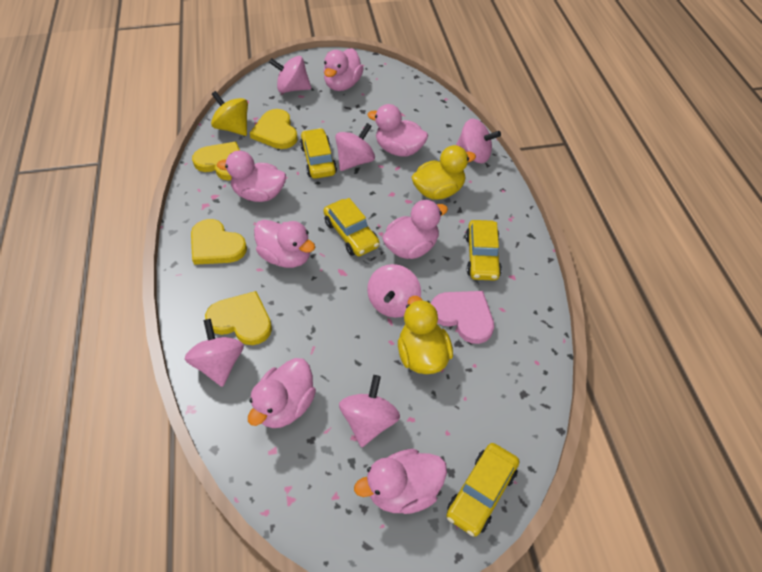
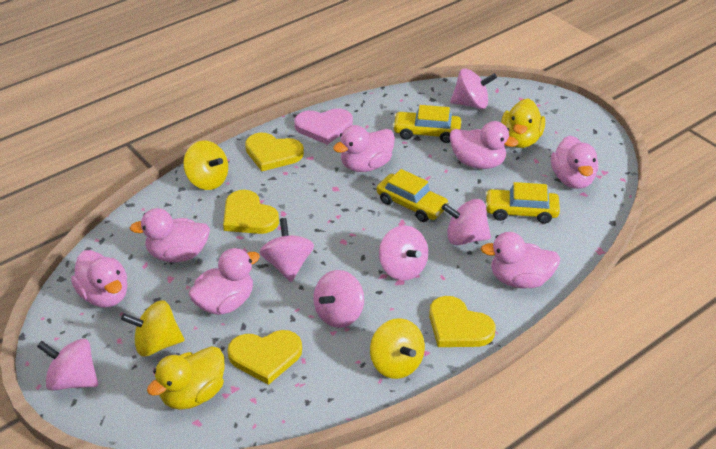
yellow car: 4 -> 3
yellow spinning top: 1 -> 3

